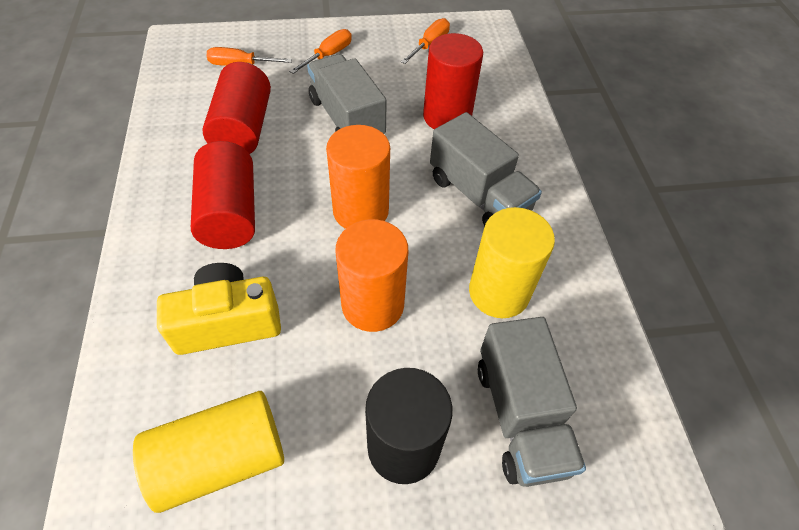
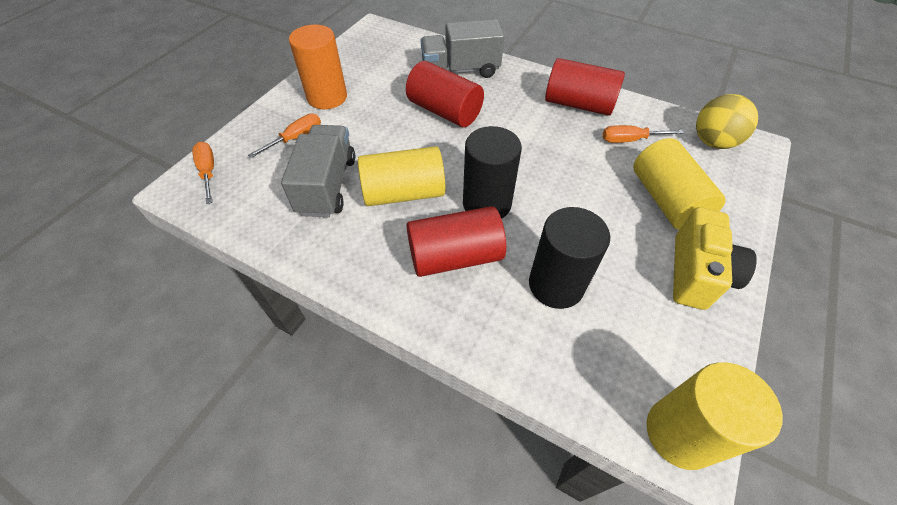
black cylinder: 1 -> 2
grey truck: 3 -> 2
orange cylinder: 2 -> 1
yellow ball: 0 -> 1
yellow cylinder: 2 -> 3

